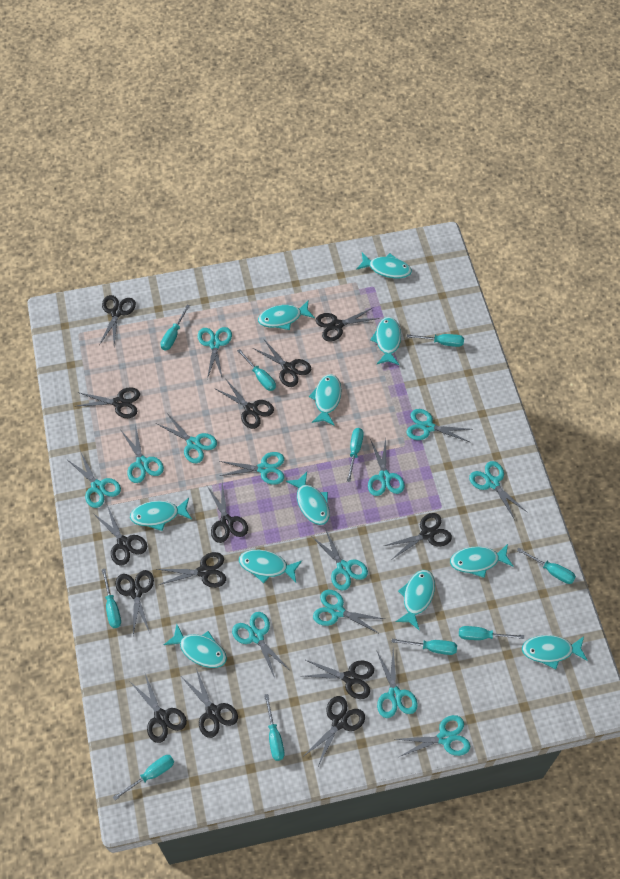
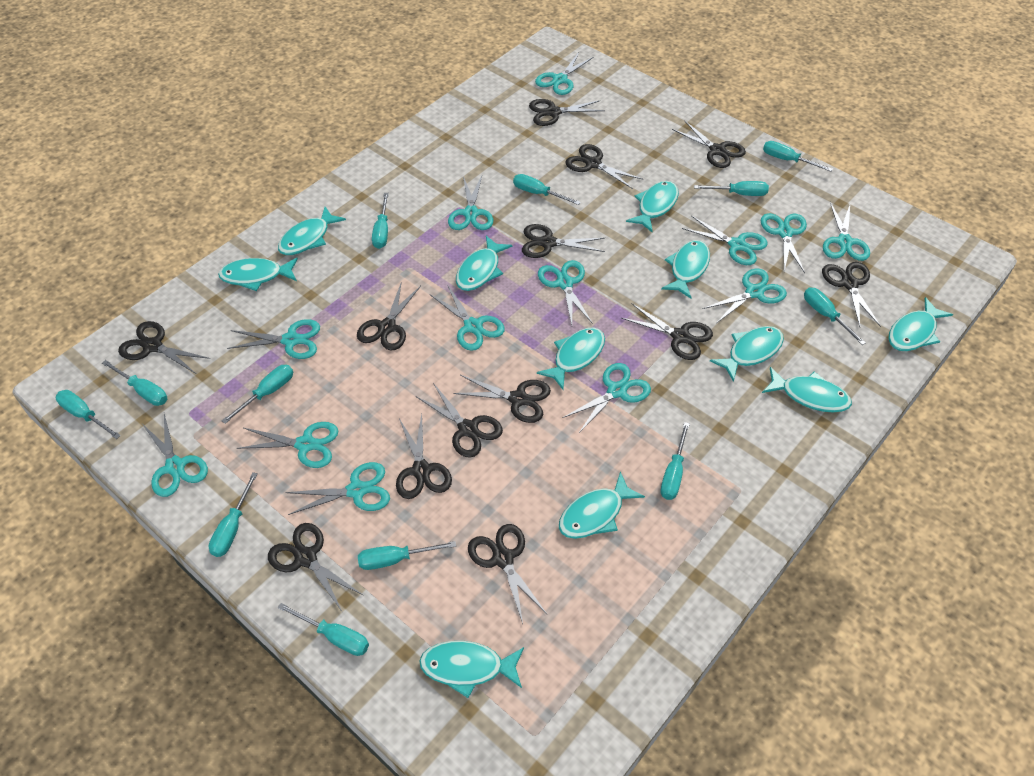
black scissors: 14 -> 13
turquoise screwdriver: 10 -> 12

